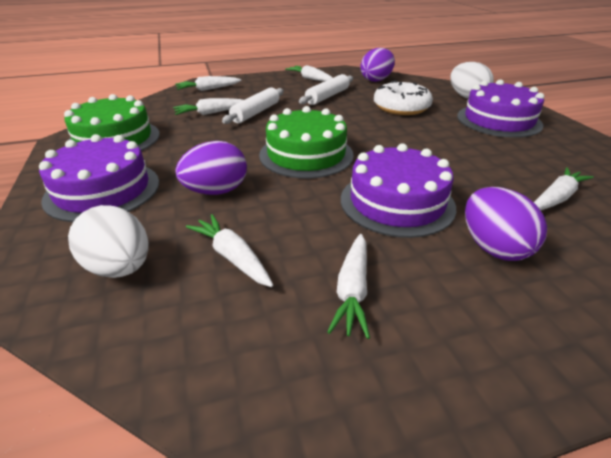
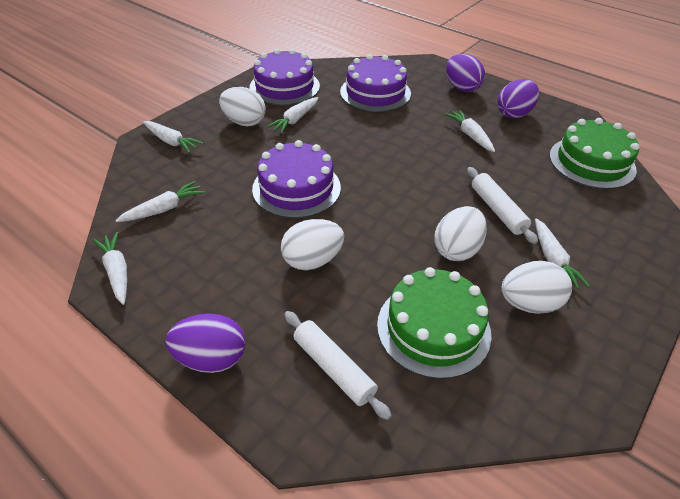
white donut: 1 -> 0
white egg: 2 -> 4

